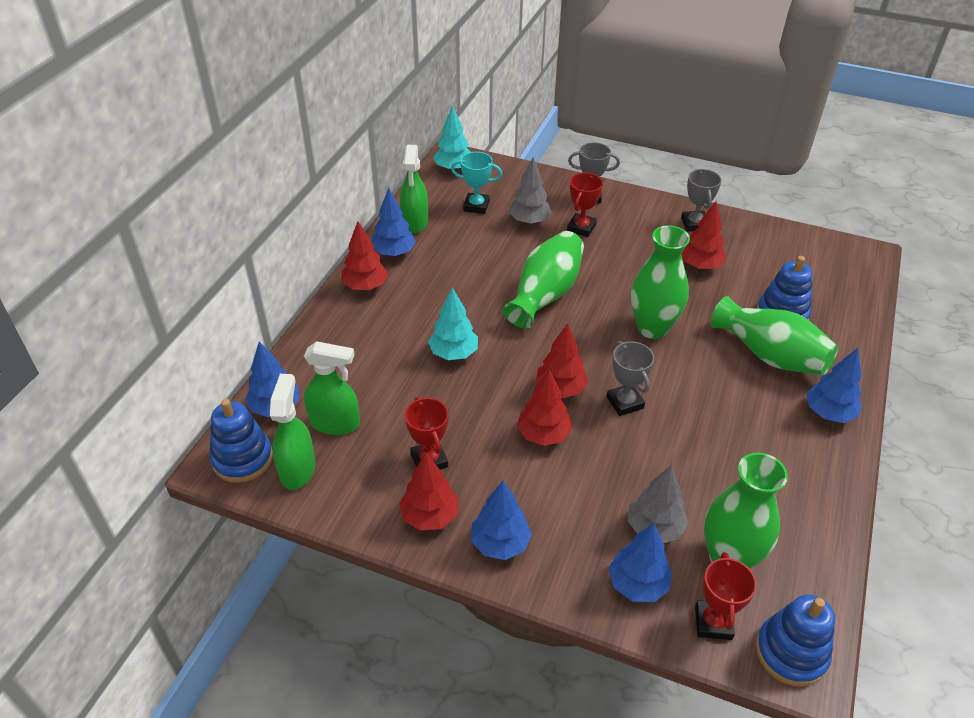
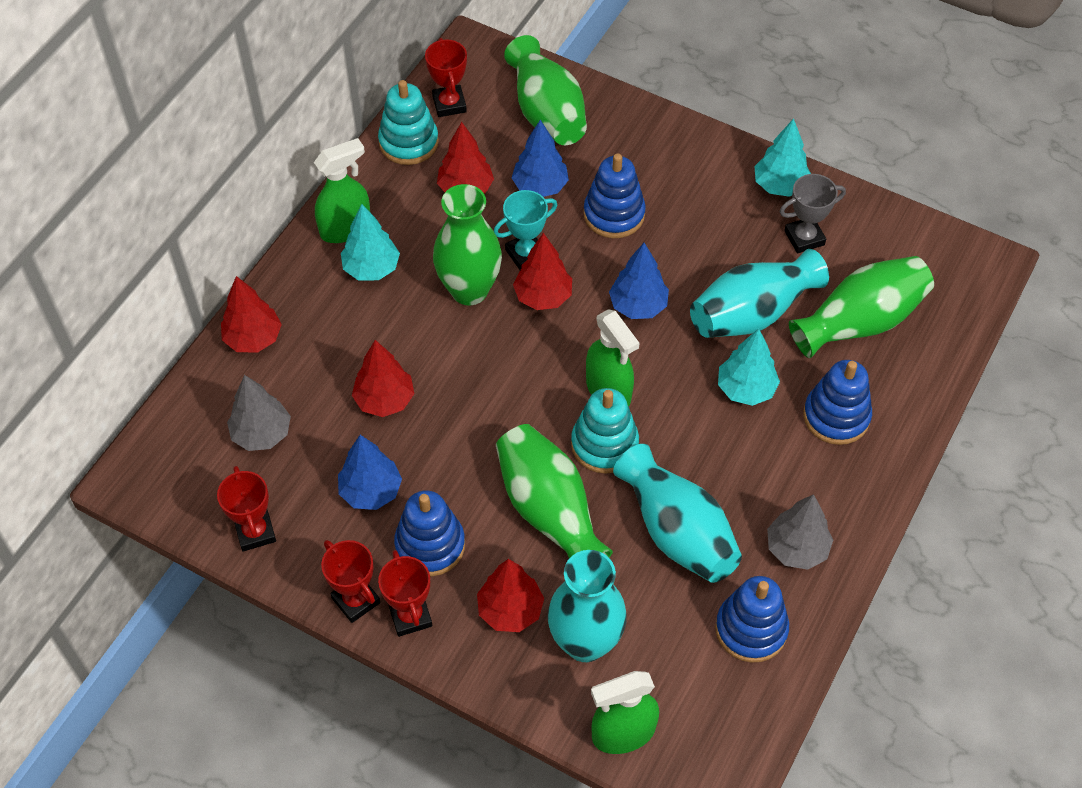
blue stacking toy: 3 -> 4
blue tree: 5 -> 3
grey trophy: 3 -> 1
red trophy: 3 -> 4
turquoise stacking toy: 0 -> 2
turquoise tree: 2 -> 3
turquoise vase: 0 -> 3

